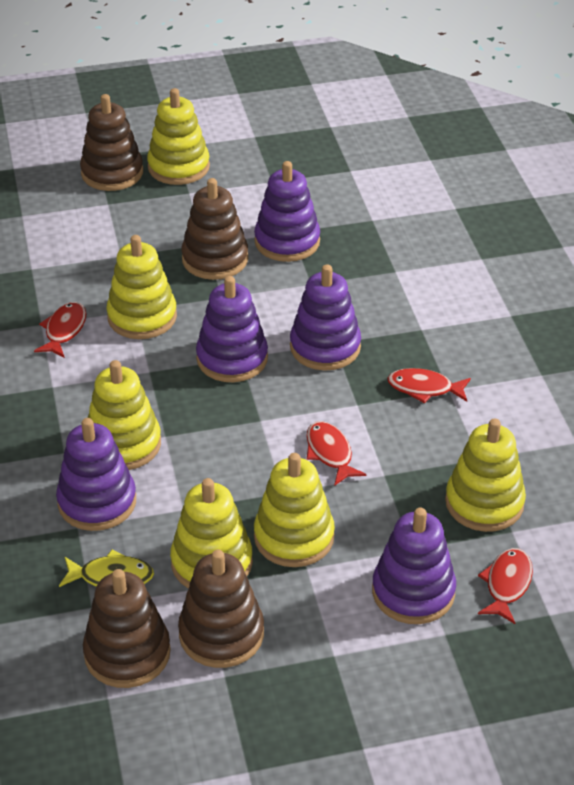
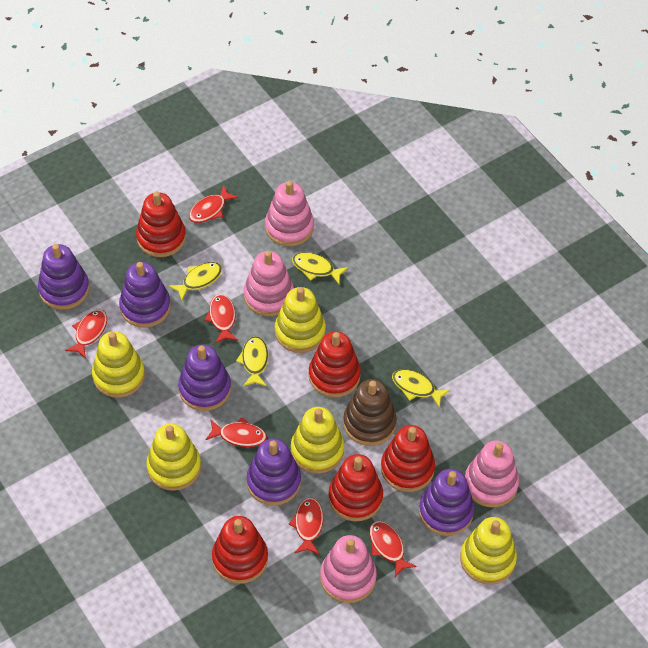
brown stacking toy: 4 -> 1
pink stacking toy: 0 -> 4
red fish: 4 -> 6
red stacking toy: 0 -> 5
yellow fish: 1 -> 4
yellow stacking toy: 6 -> 5

